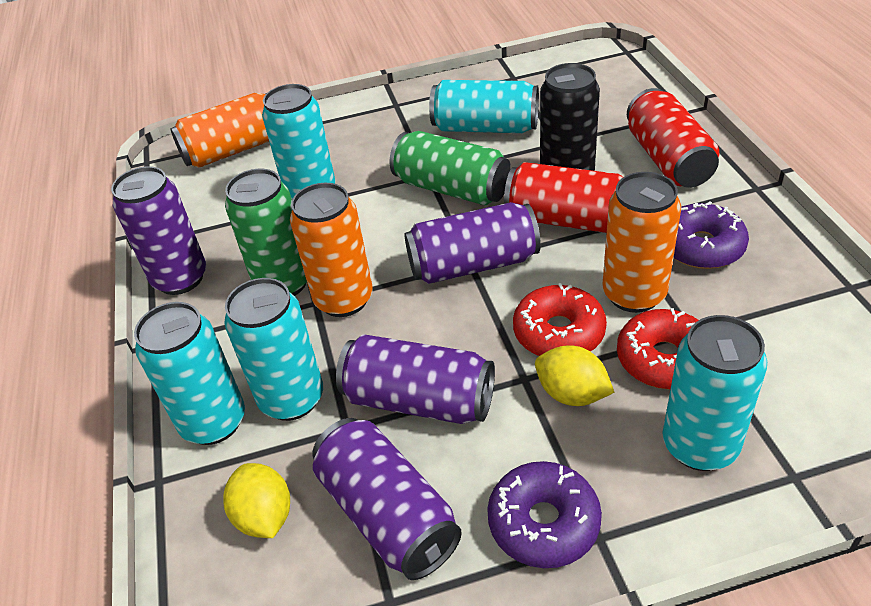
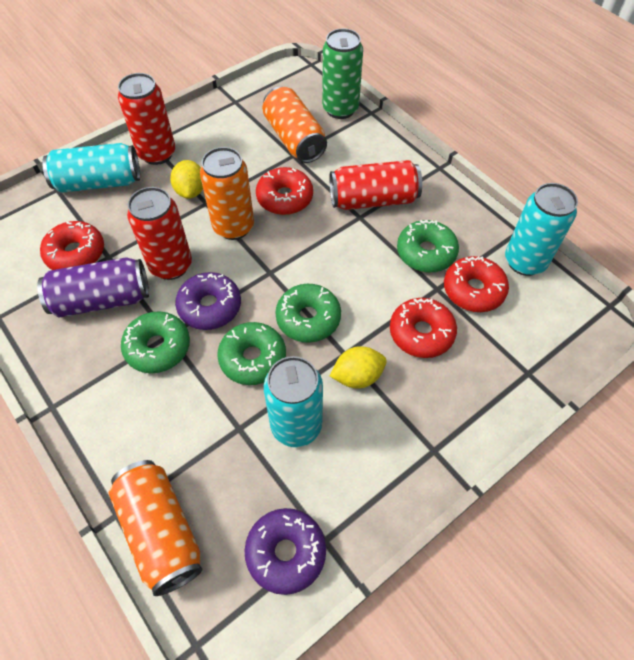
black can: 1 -> 0
green can: 2 -> 1
green donut: 0 -> 4
purple can: 4 -> 1
red can: 2 -> 3
red donut: 2 -> 4
turquoise can: 5 -> 3

